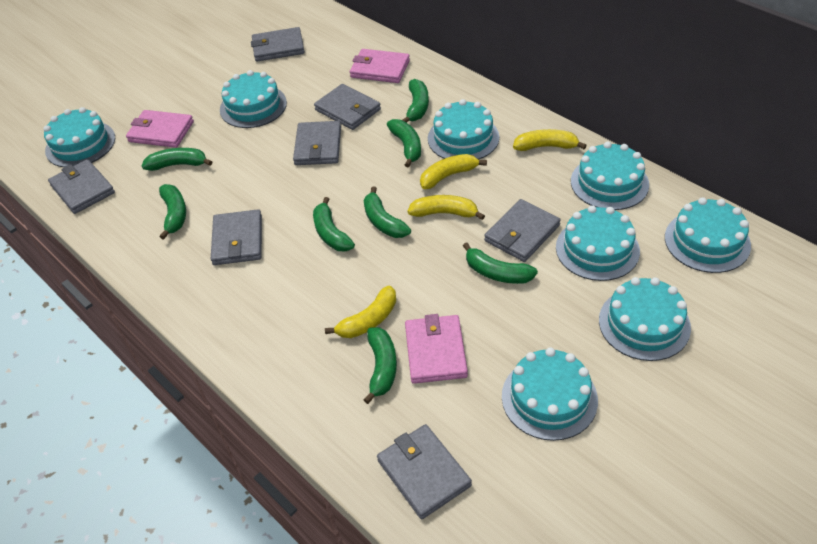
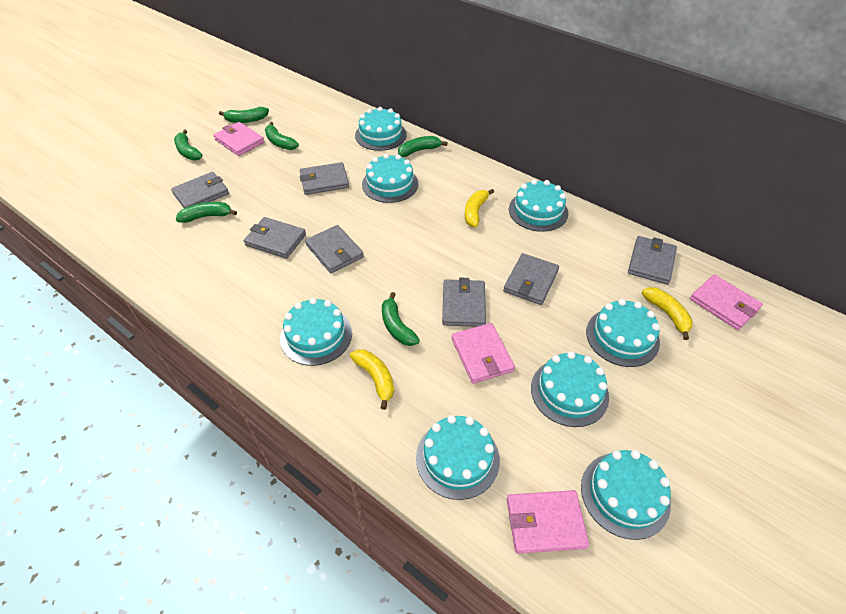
green banana: 8 -> 6
pink wallet: 3 -> 4
yellow banana: 4 -> 3

